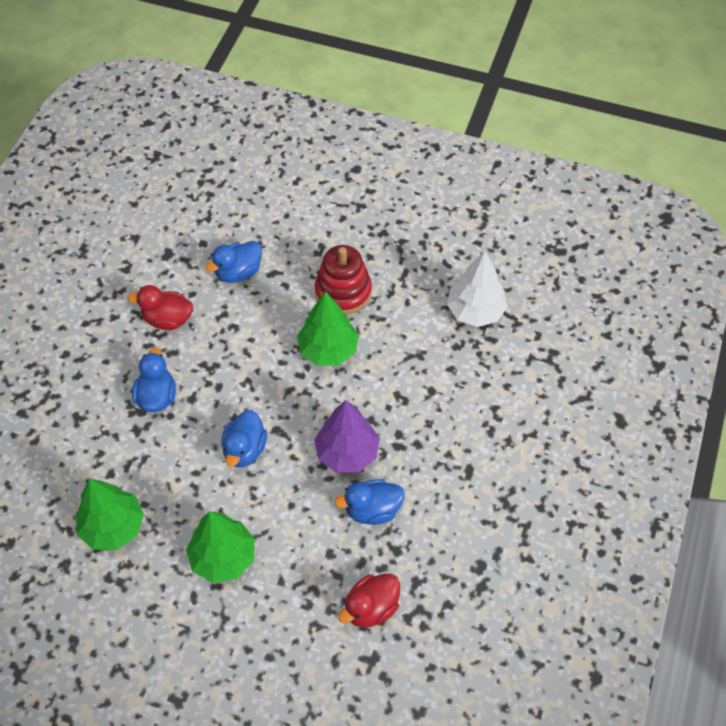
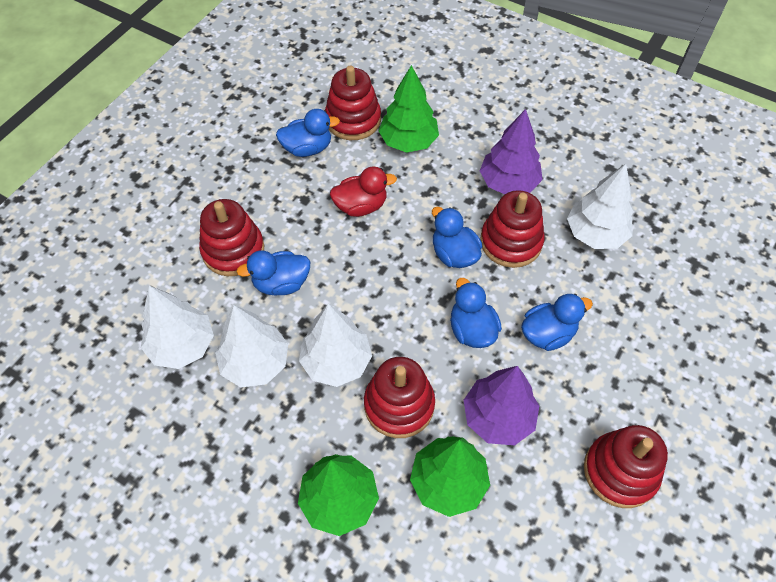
blue duck: 4 -> 5
purple tree: 1 -> 2
red duck: 2 -> 1
red stacking toy: 1 -> 5
white tree: 1 -> 4

